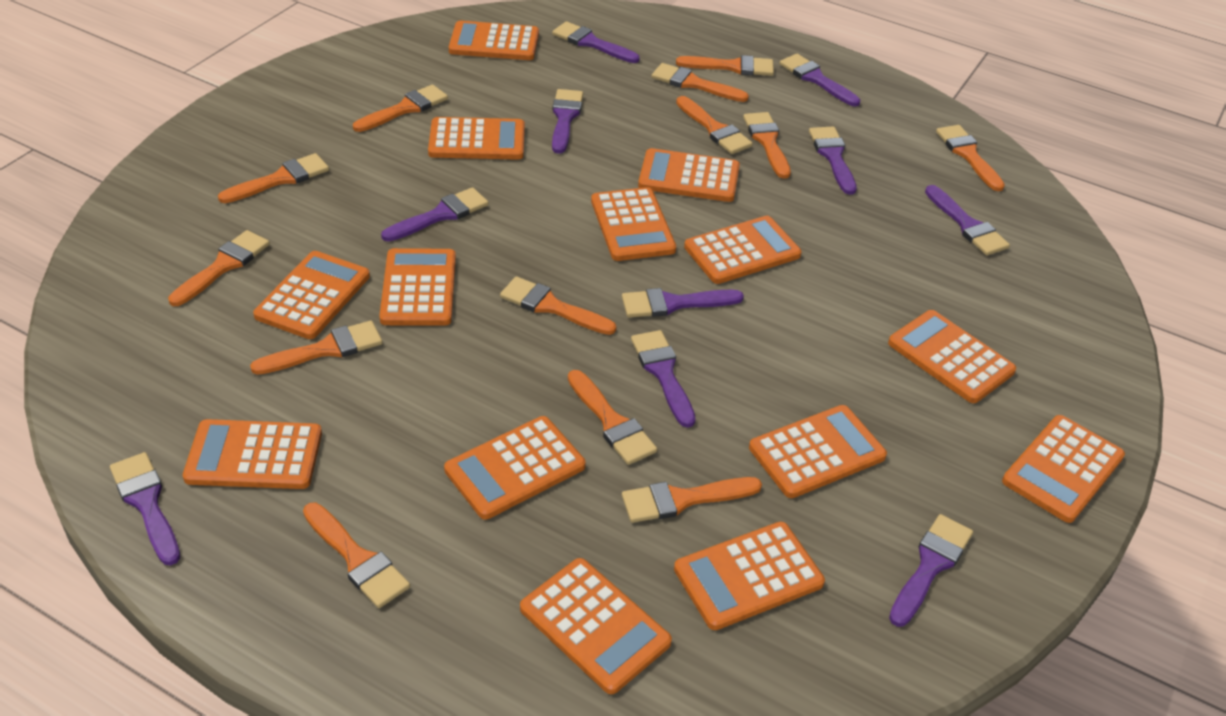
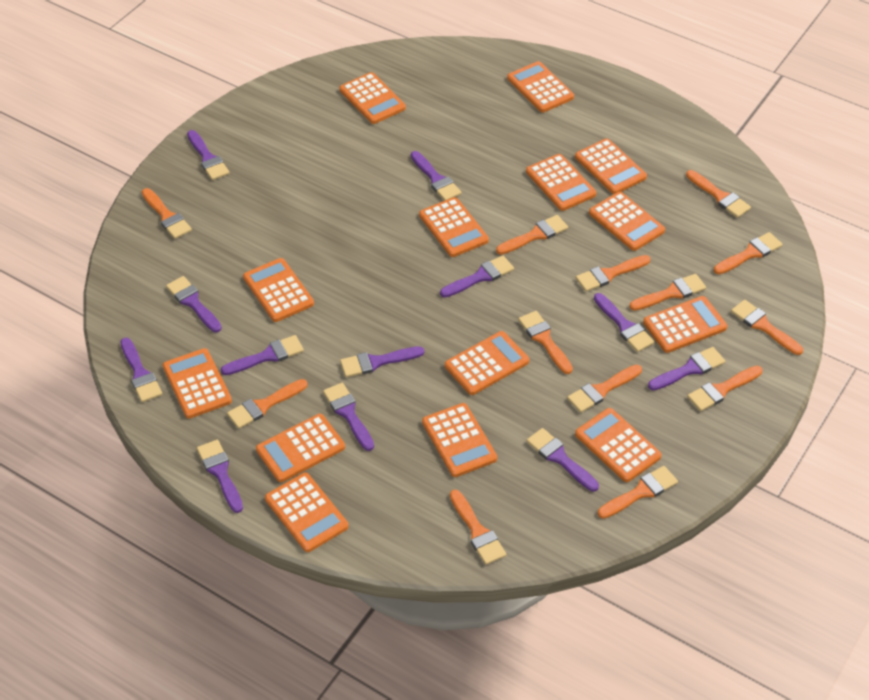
purple brush: 10 -> 12

